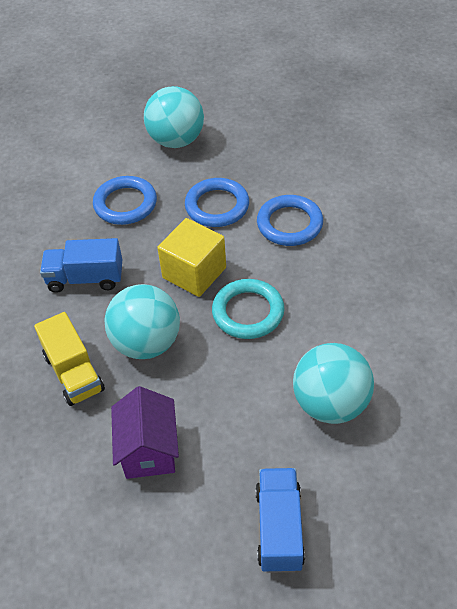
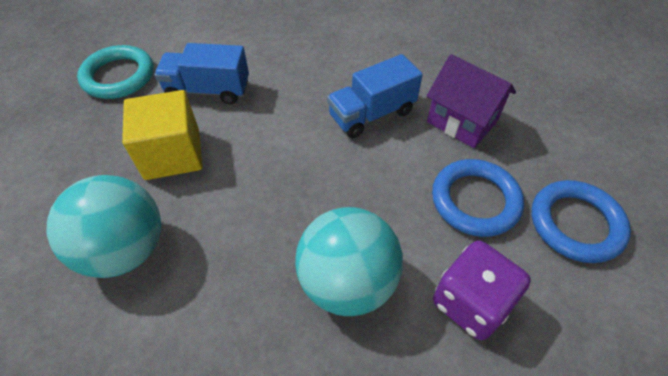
blue ring: 3 -> 2
purple dice: 0 -> 1
turquoise ball: 3 -> 2
yellow truck: 1 -> 0

